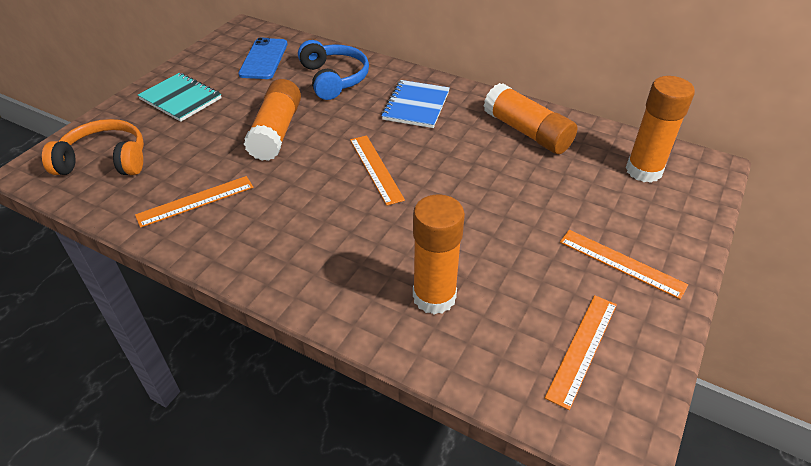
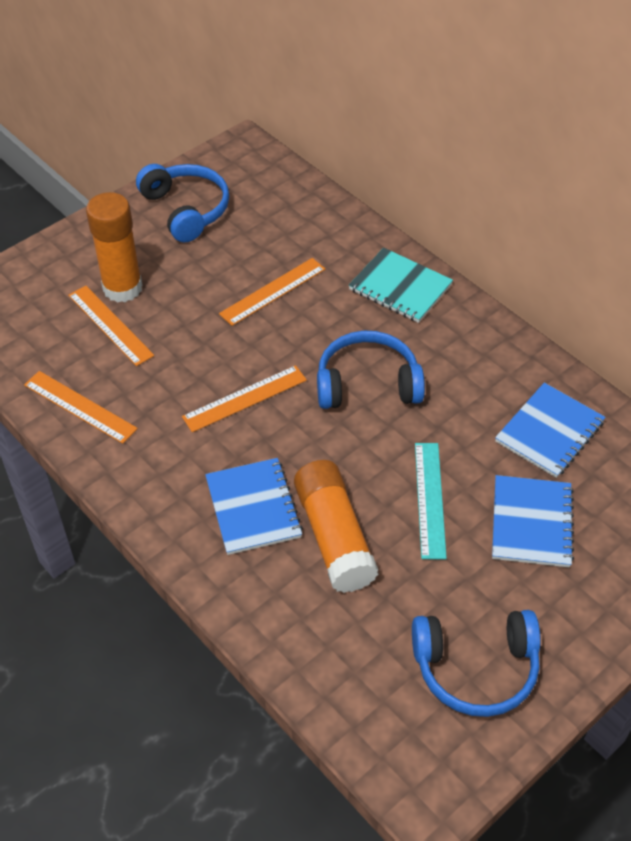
blue headphones: 1 -> 3
blue notebook: 1 -> 3
blue phone: 1 -> 0
orange glue stick: 4 -> 2
orange headphones: 1 -> 0
turquoise ruler: 0 -> 1

